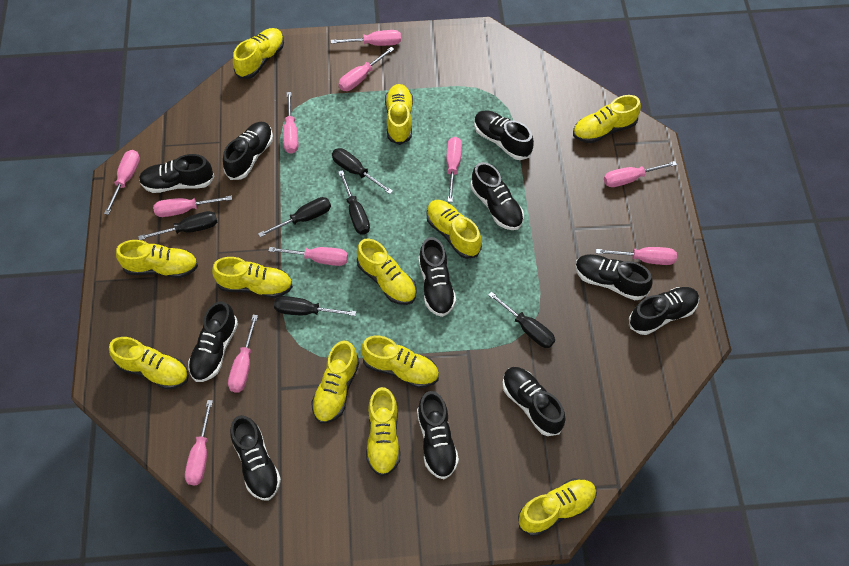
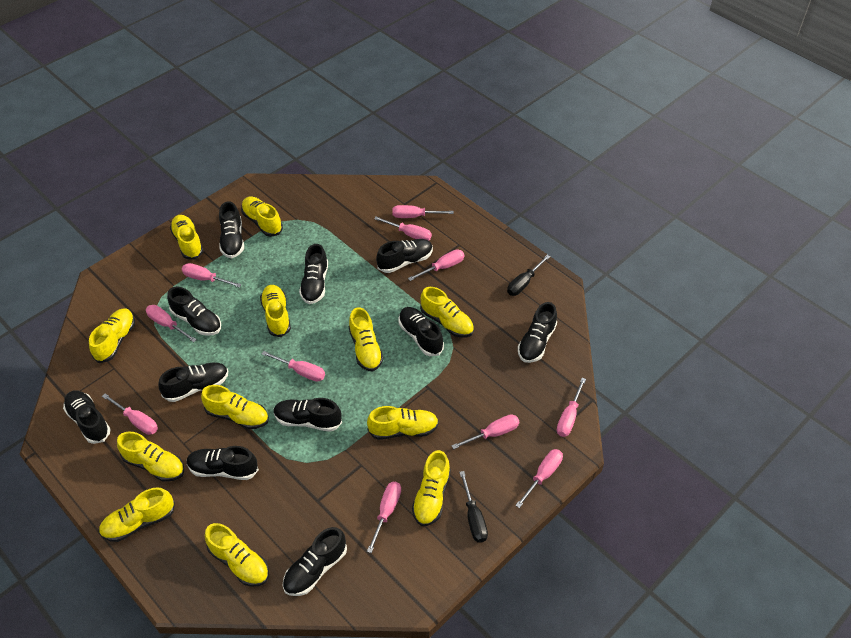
black screwdriver: 6 -> 2

